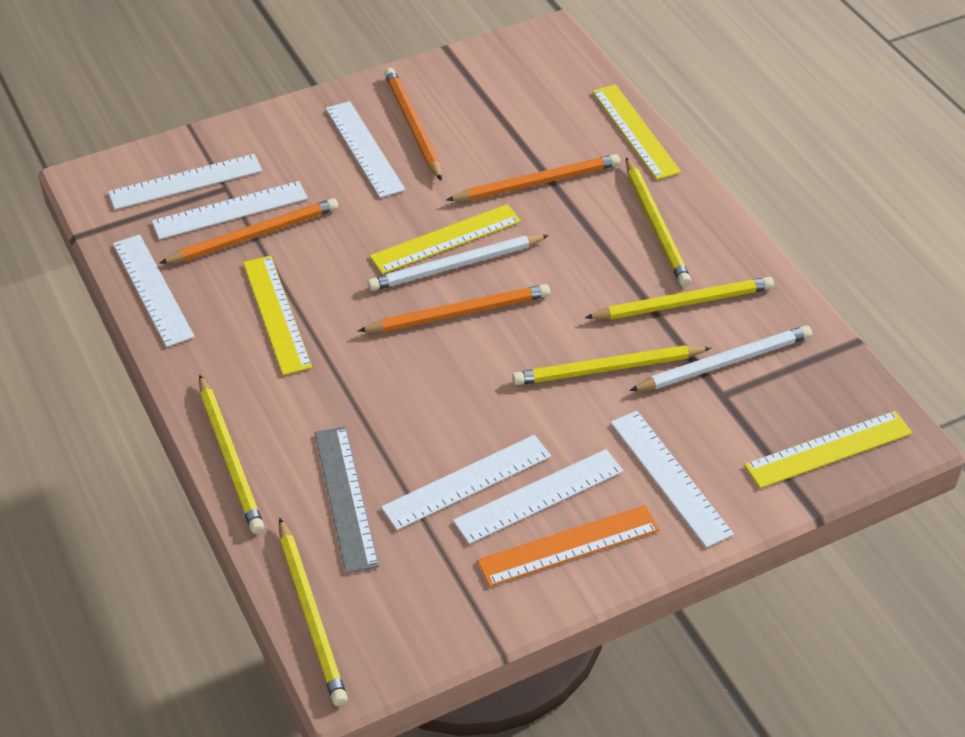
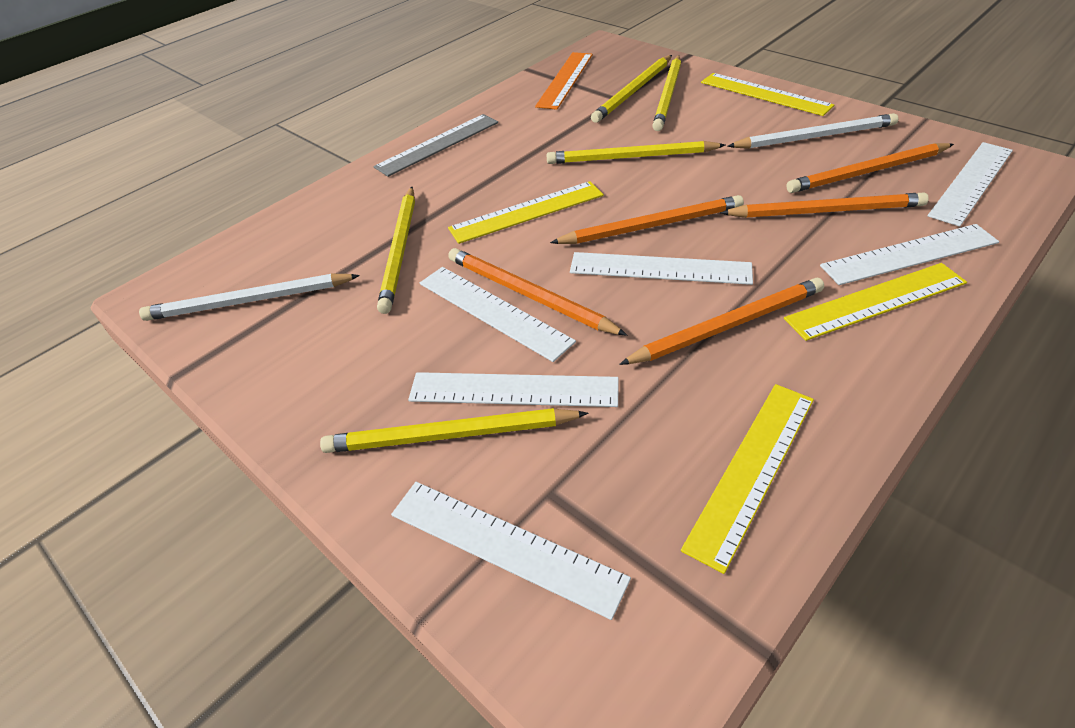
orange pencil: 4 -> 5
white ruler: 7 -> 6

